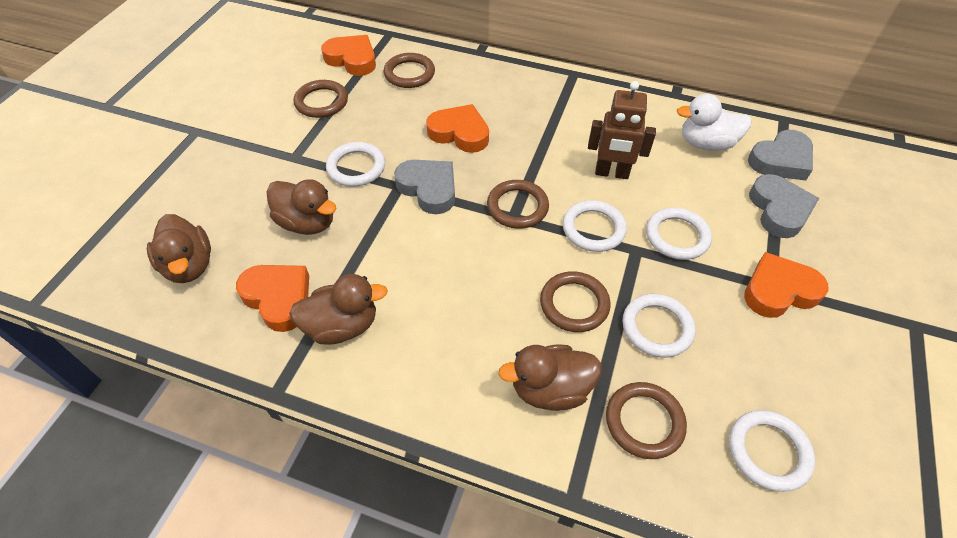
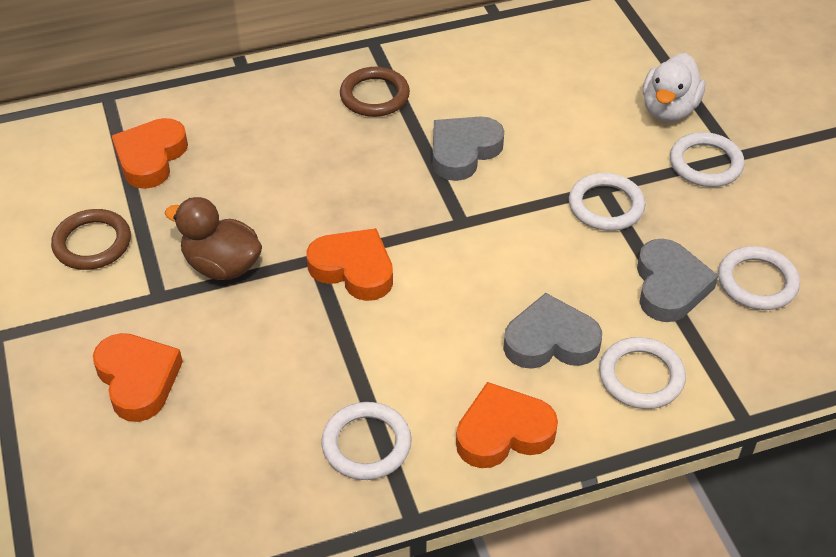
brown duck: 4 -> 1
brown ring: 5 -> 2
brown robot: 1 -> 0

